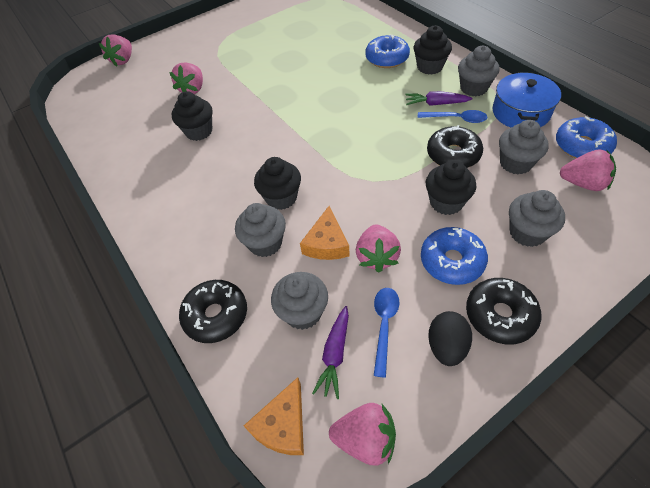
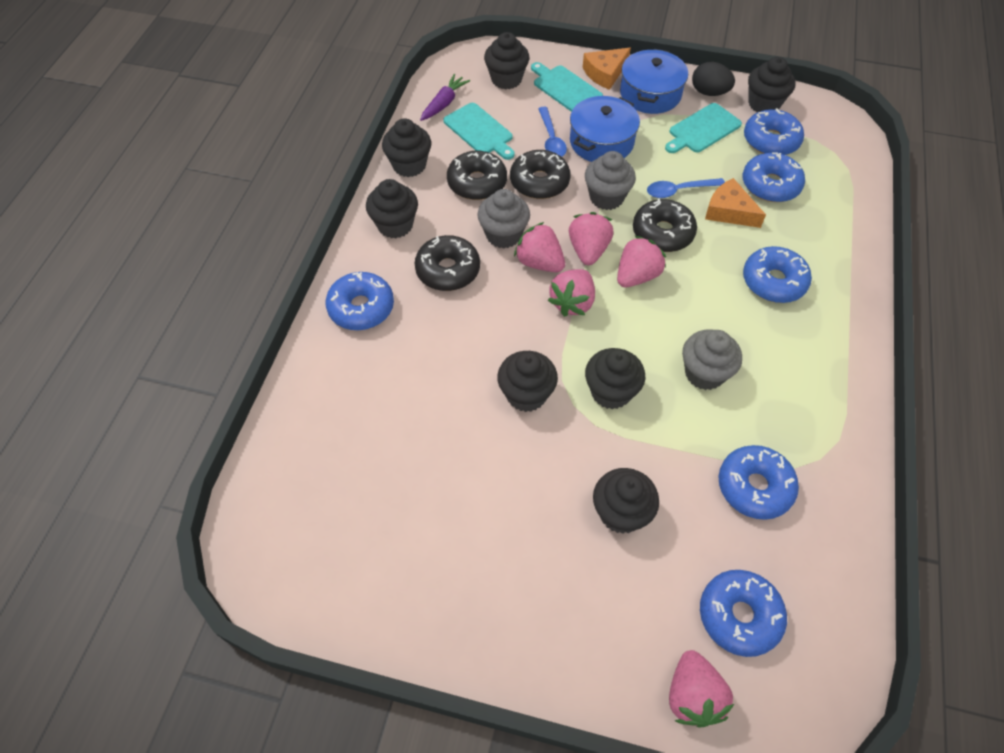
black cupcake: 4 -> 7
black donut: 3 -> 4
blue donut: 3 -> 6
blue pot: 1 -> 2
grey cupcake: 5 -> 3
purple carrot: 2 -> 1
turquoise cutting board: 0 -> 3

